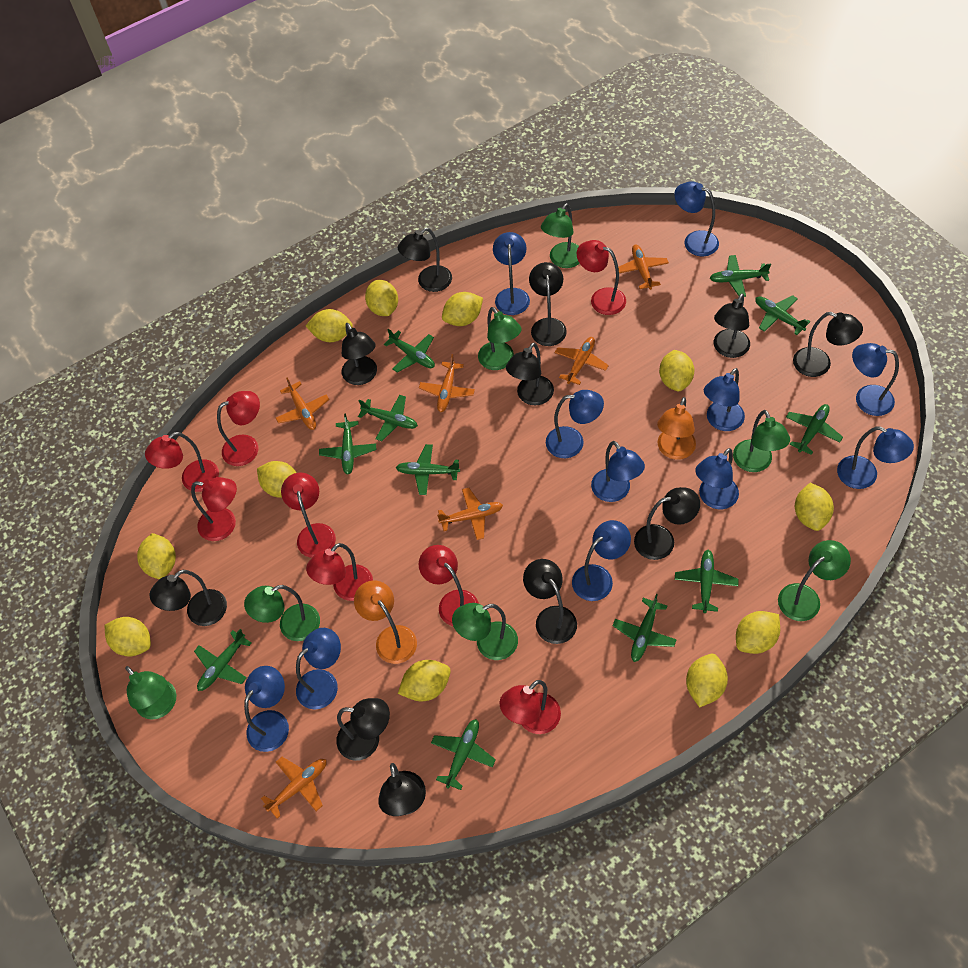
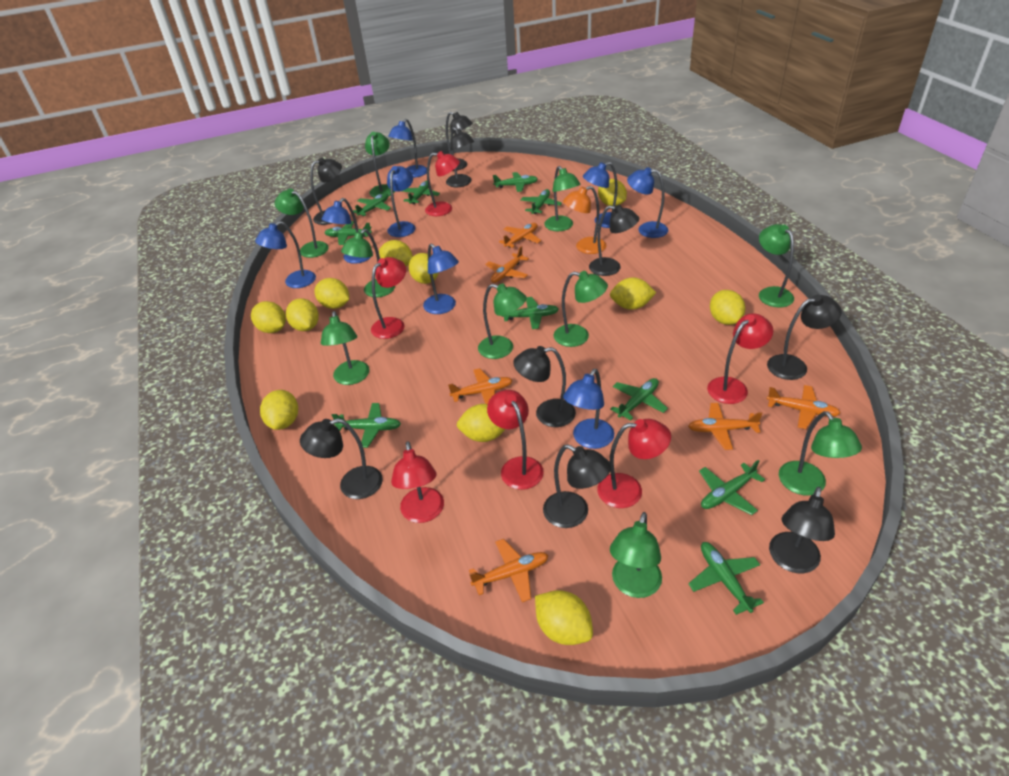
black lamp: 11 -> 9
blue lamp: 11 -> 8
green lamp: 7 -> 10
green plane: 11 -> 10
orange lamp: 2 -> 1
red lamp: 8 -> 6

